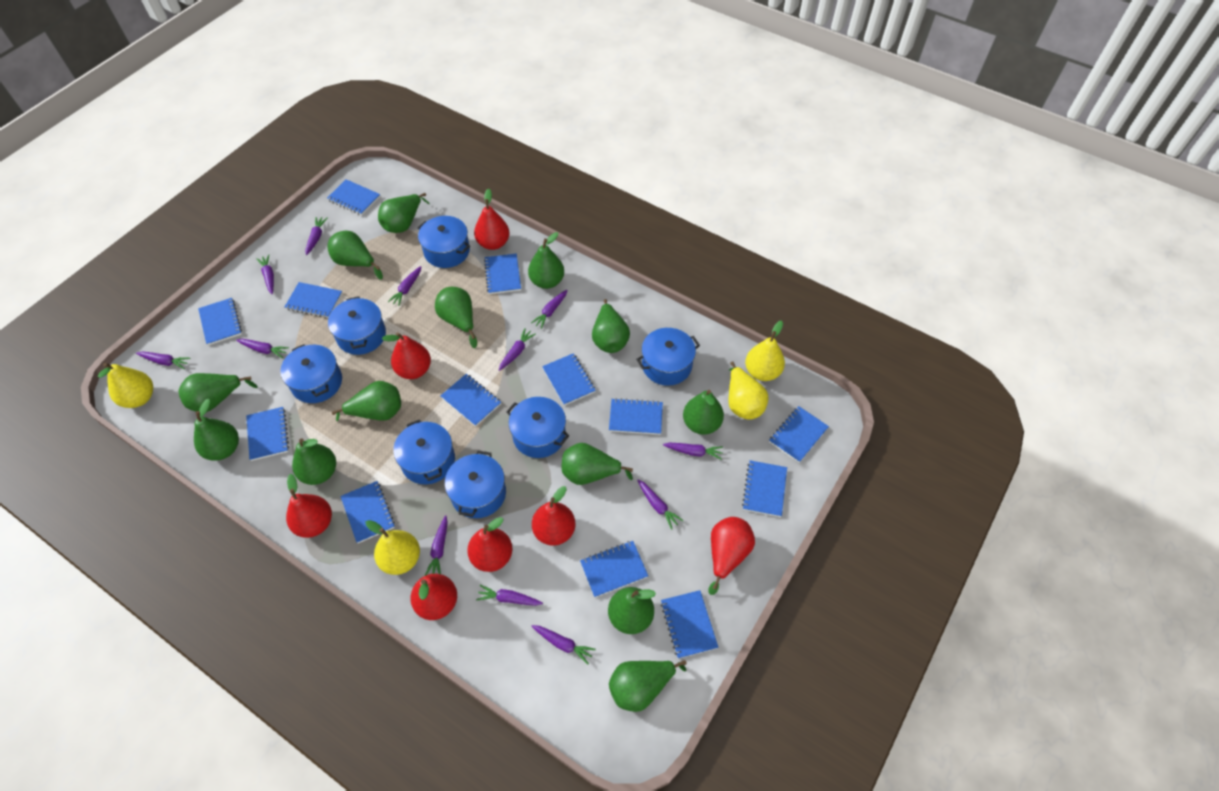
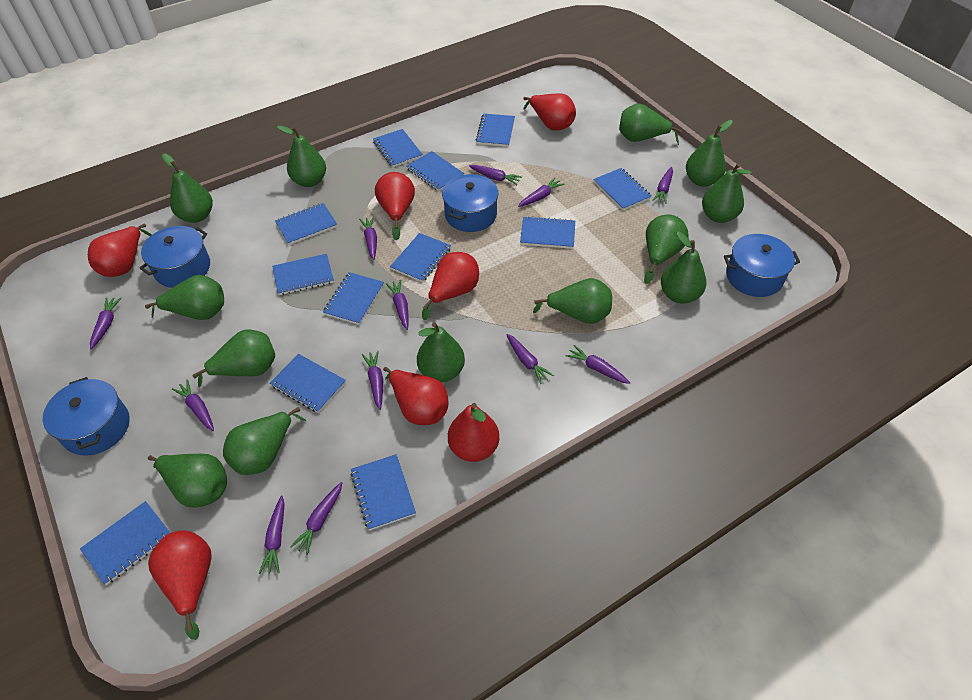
blue notebook: 13 -> 12
blue pot: 7 -> 4
yellow pear: 4 -> 0

